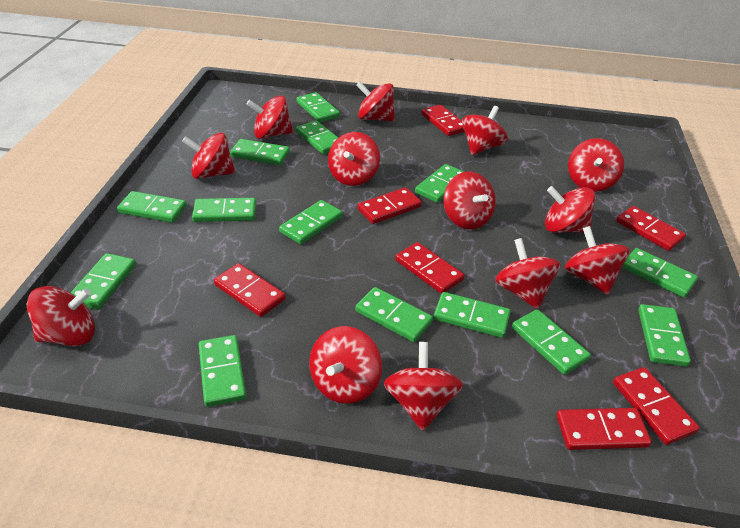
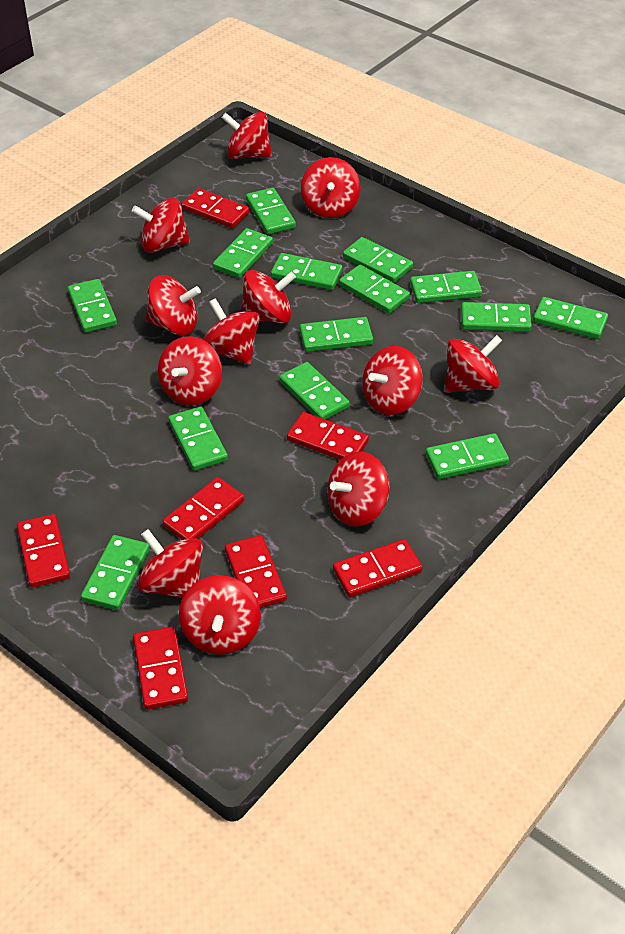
red spinning top: 13 -> 12

